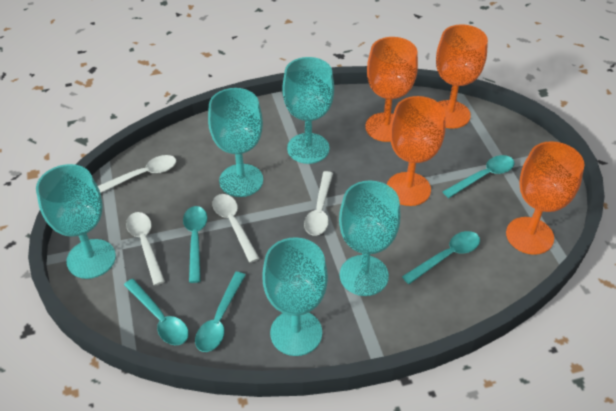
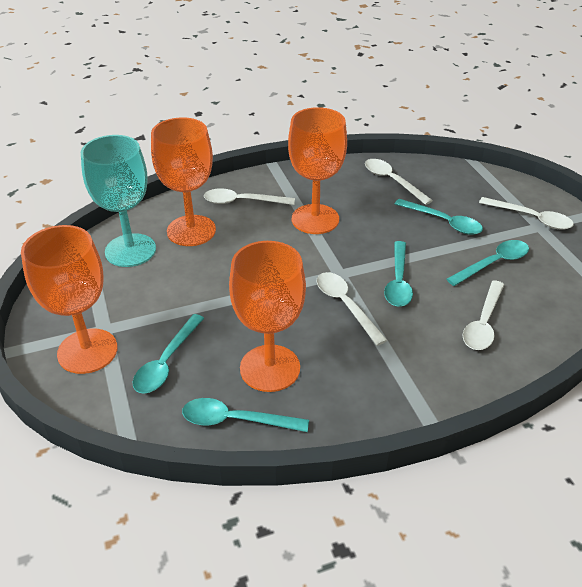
turquoise goblet: 5 -> 1
white spoon: 4 -> 5

